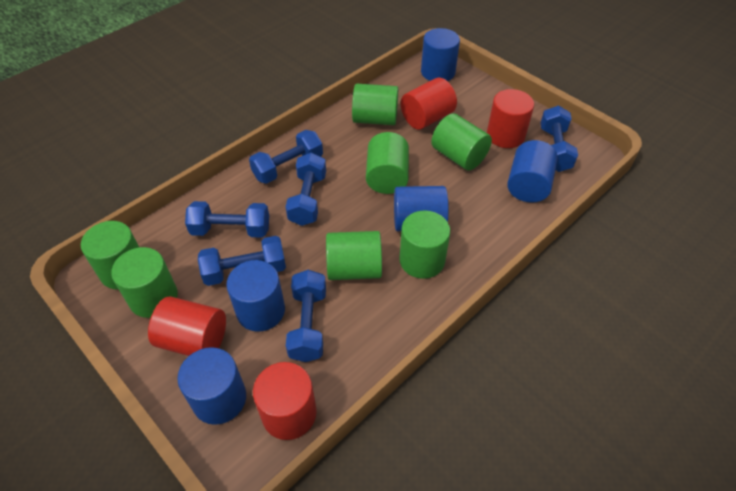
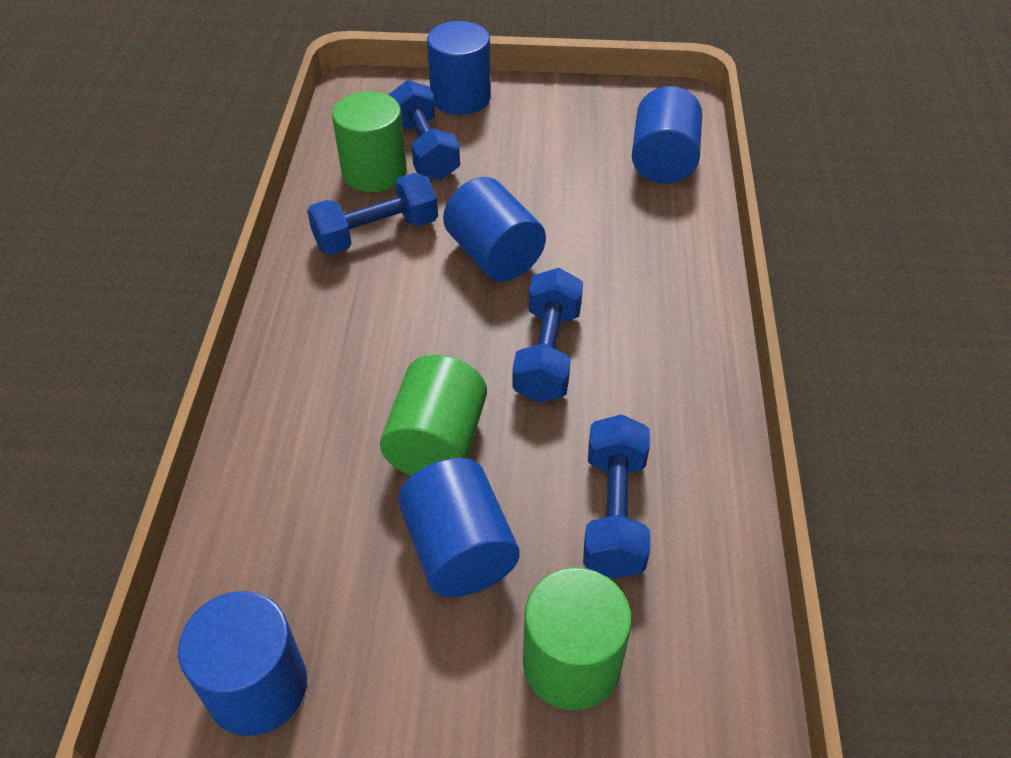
blue dumbbell: 6 -> 4
green cylinder: 7 -> 3
red cylinder: 4 -> 0

